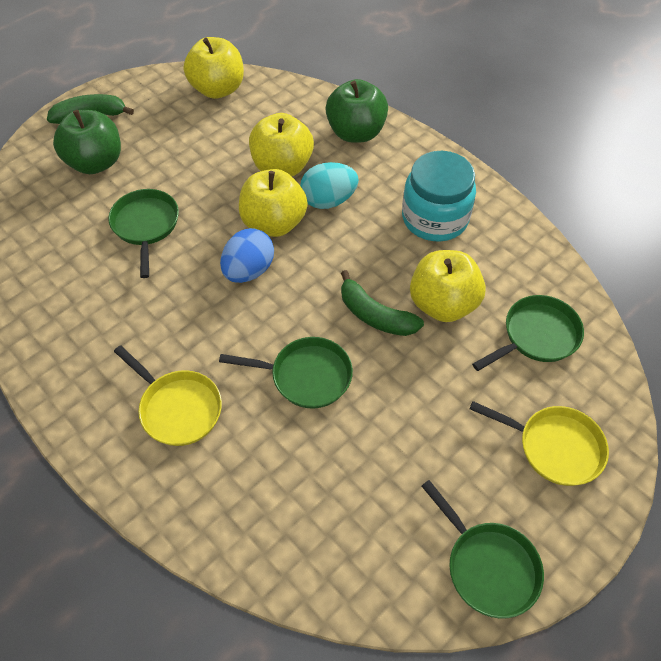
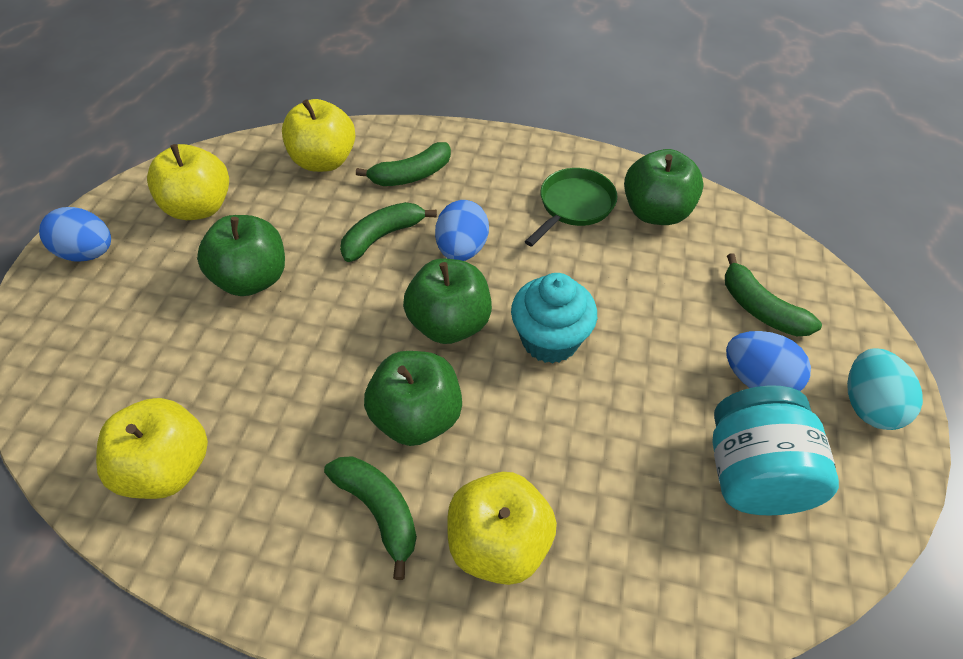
blue egg: 1 -> 3
green apple: 2 -> 4
green banana: 2 -> 4
green pan: 4 -> 1
turquoise cupcake: 0 -> 1
yellow pan: 2 -> 0

